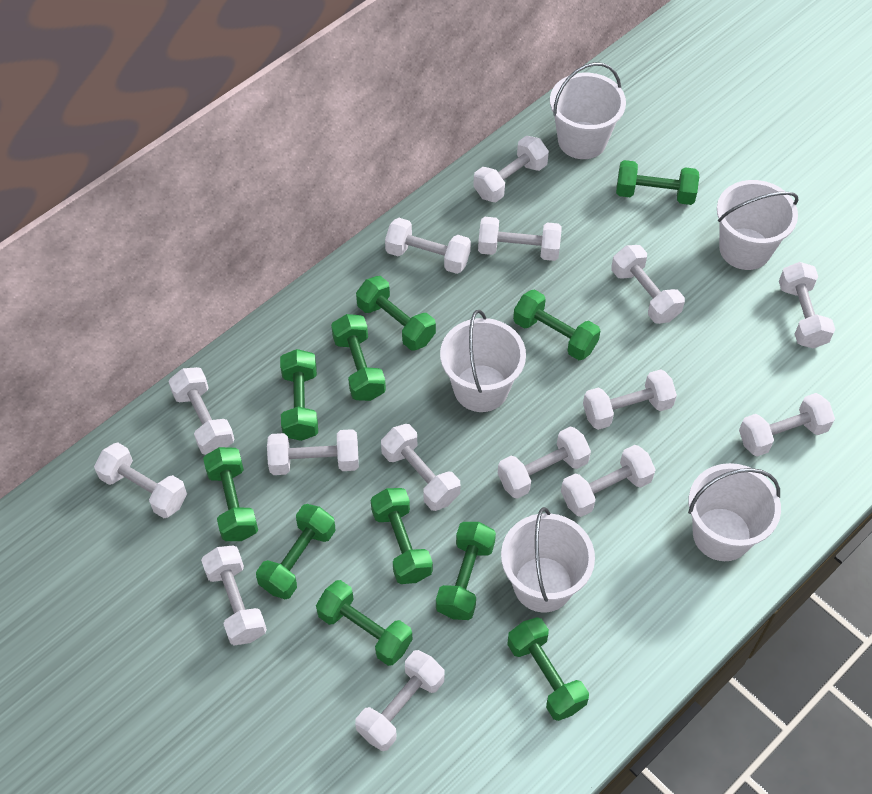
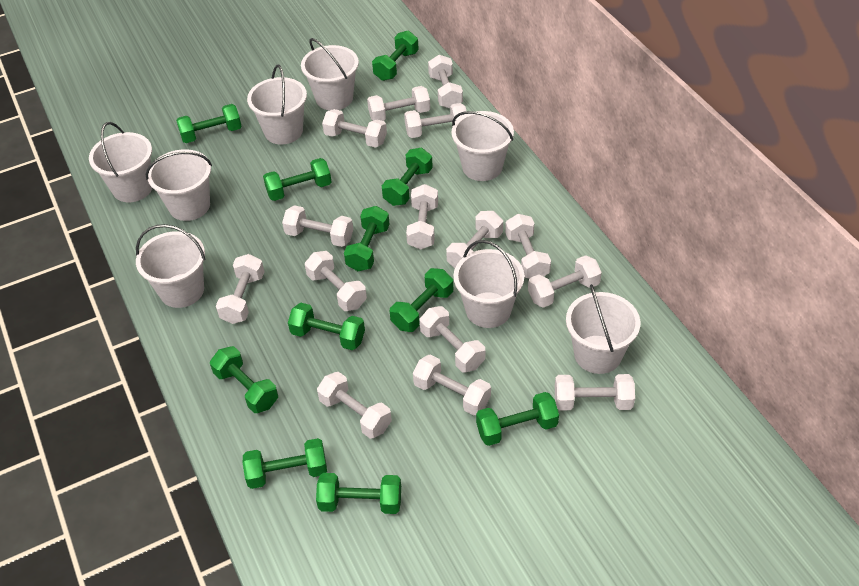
white bucket: 5 -> 8

